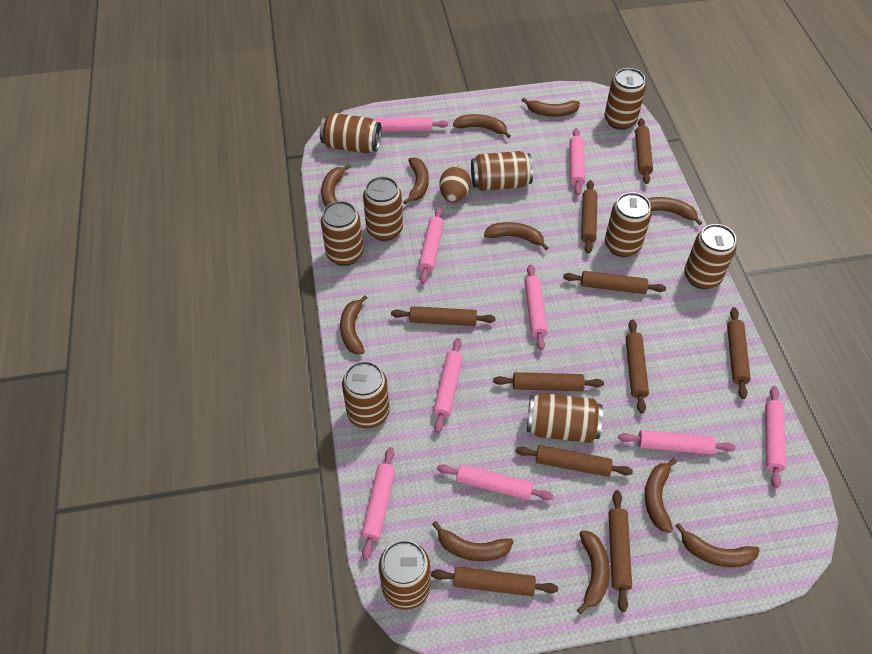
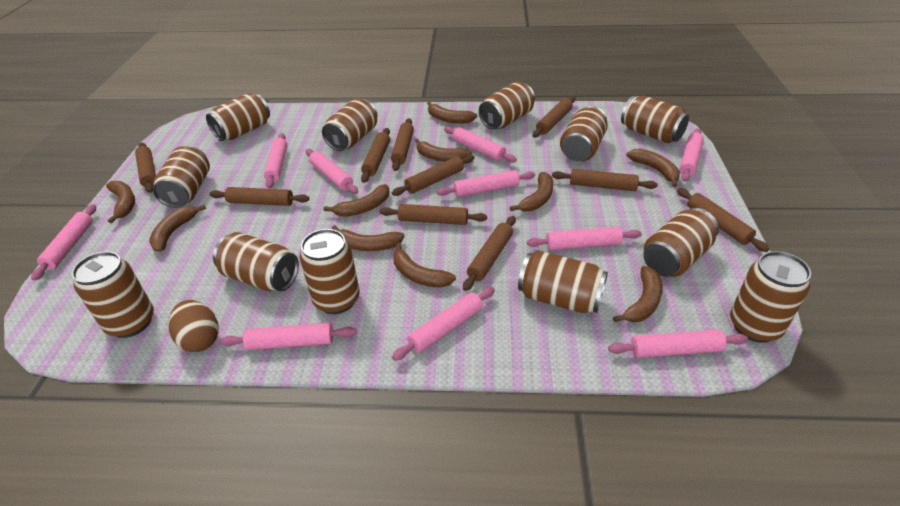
brown banana: 11 -> 10
brown can: 10 -> 12
pink rolling pin: 9 -> 10

